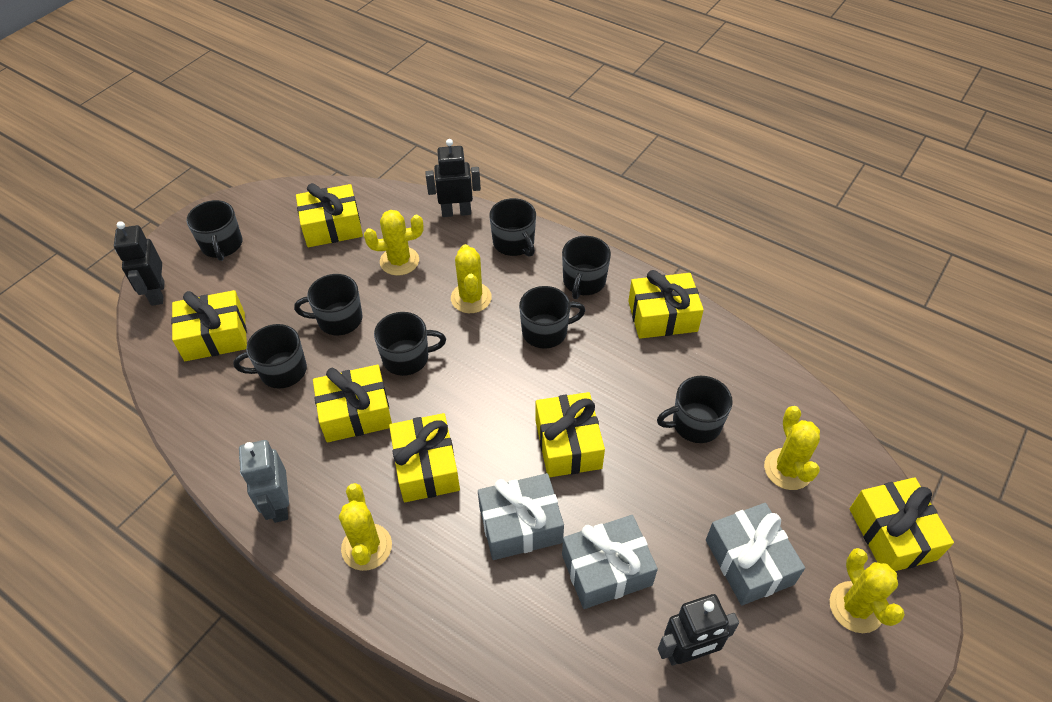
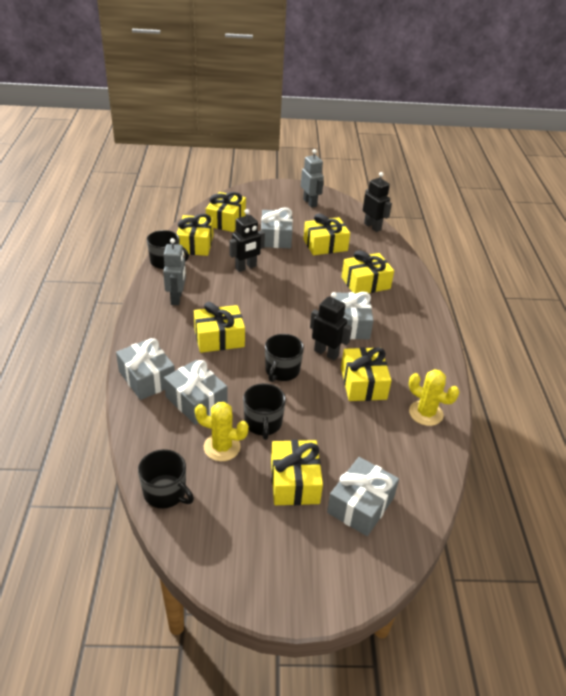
black mug: 8 -> 4
grey gift: 3 -> 5
grey robot: 1 -> 2
yellow cactus: 5 -> 2

